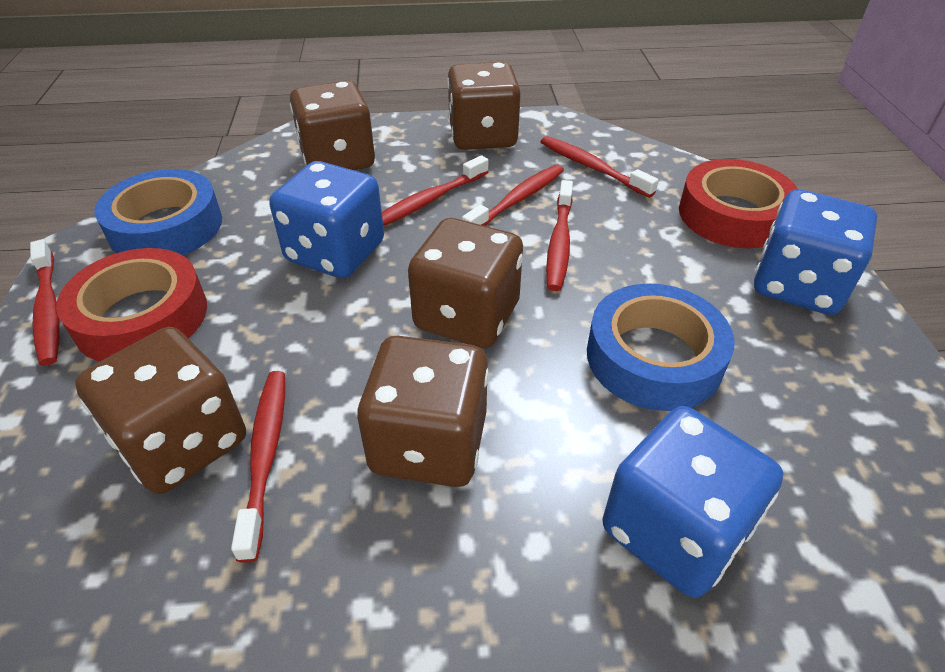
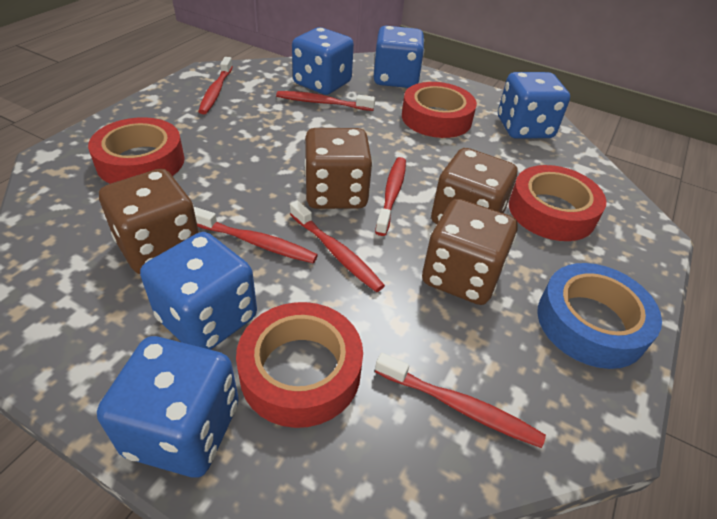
blue dice: 3 -> 5
blue tape: 2 -> 1
brown dice: 5 -> 4
red tape: 2 -> 4

